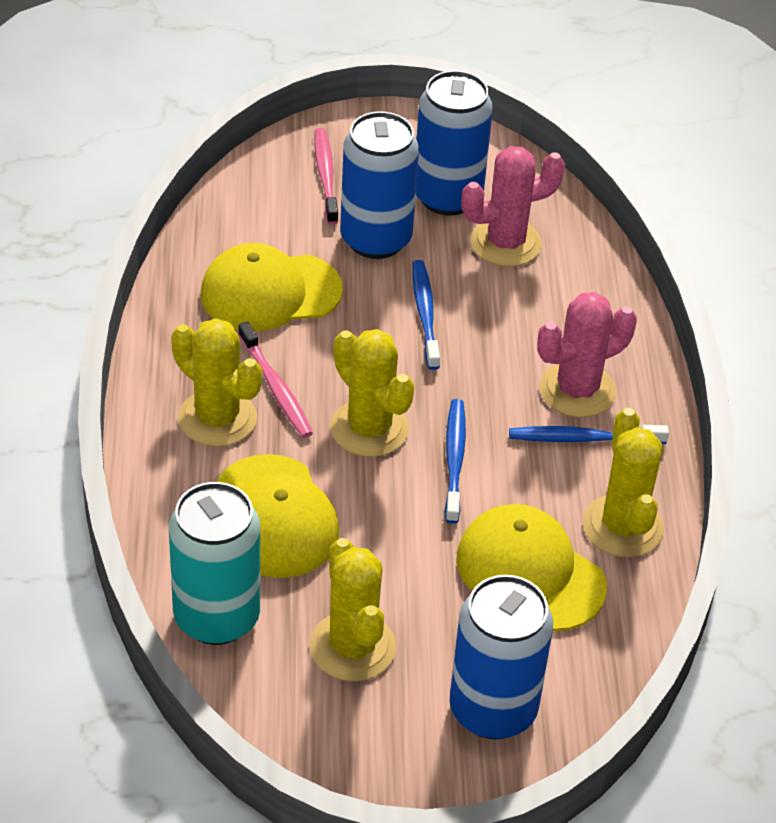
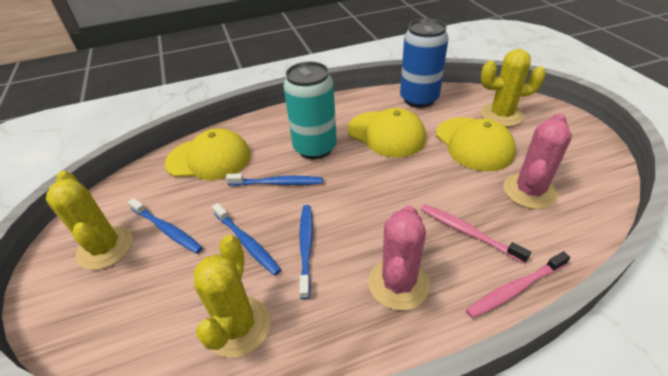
blue can: 3 -> 1
blue toothbrush: 3 -> 4
yellow cactus: 4 -> 3

